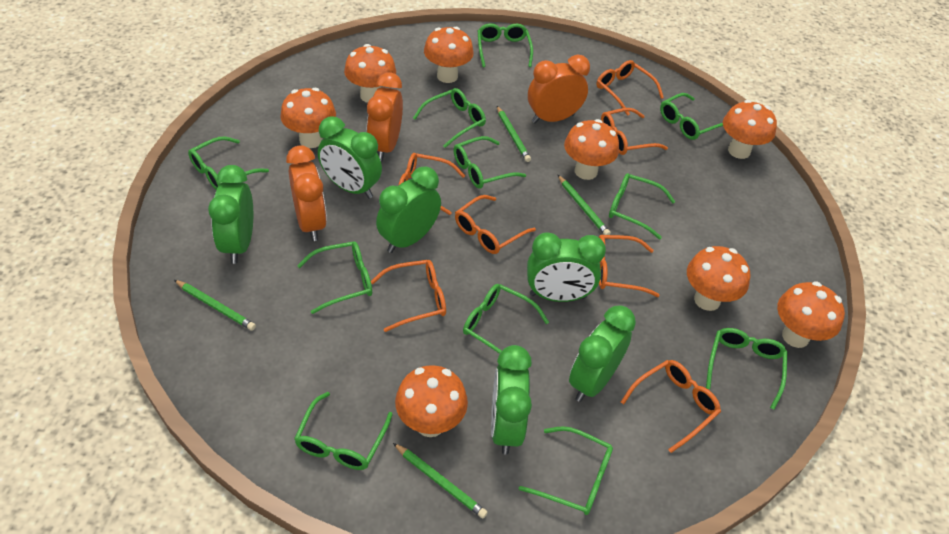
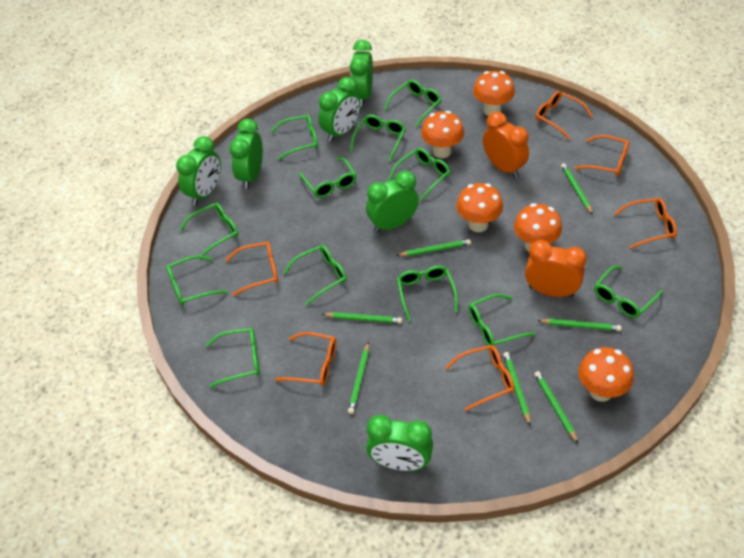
green glasses: 11 -> 12
green pencil: 4 -> 7
orange clock: 3 -> 2
orange glasses: 7 -> 6
orange mushroom: 8 -> 5

